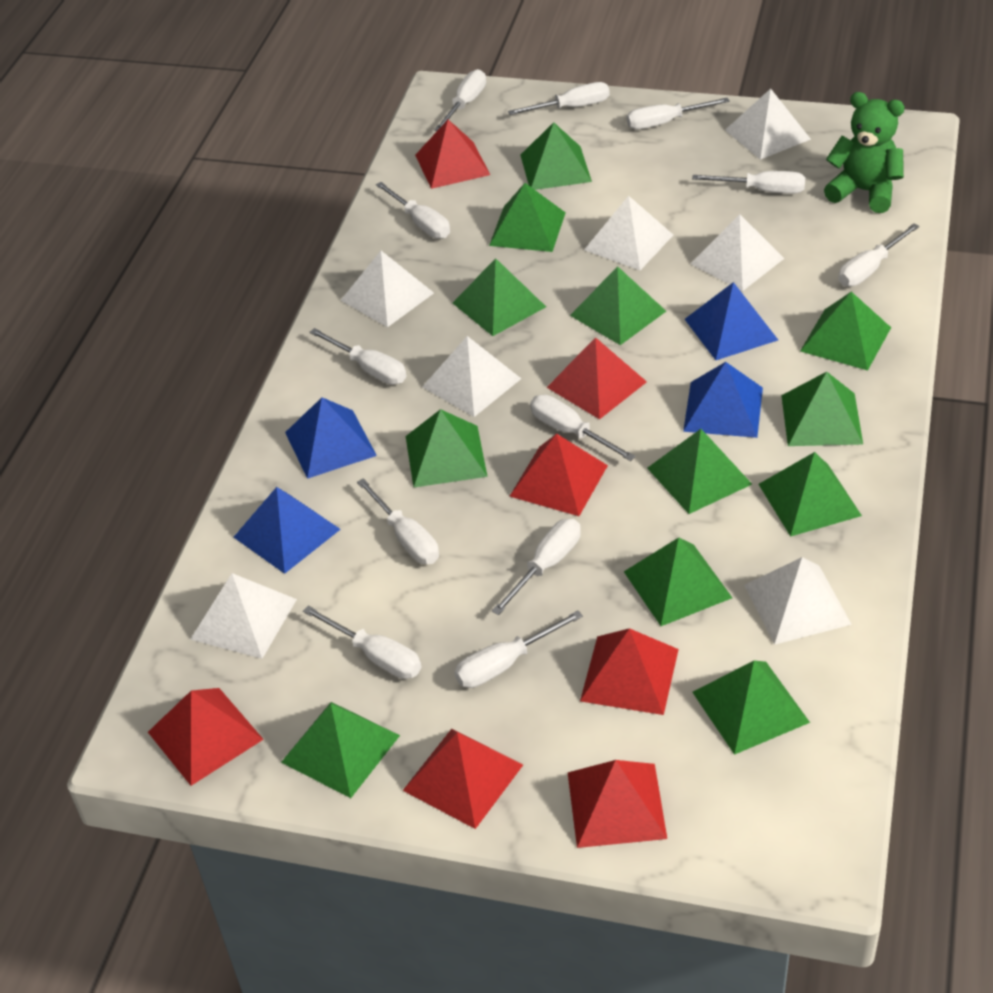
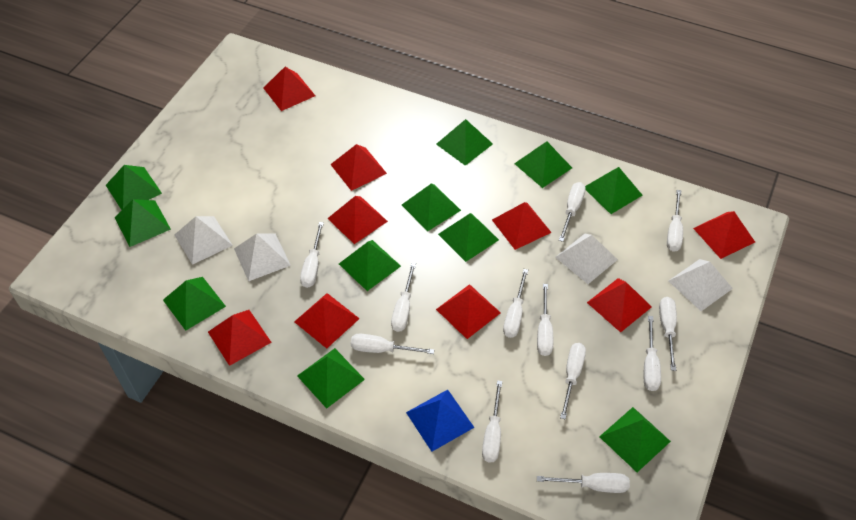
blue pyramid: 4 -> 1
green pyramid: 12 -> 11
green teddy bear: 1 -> 0
red pyramid: 7 -> 9
white pyramid: 7 -> 4

